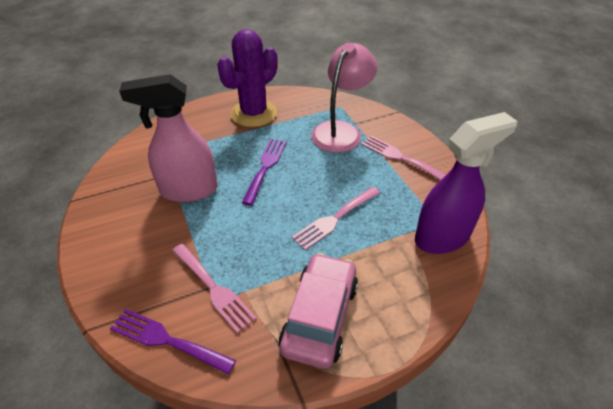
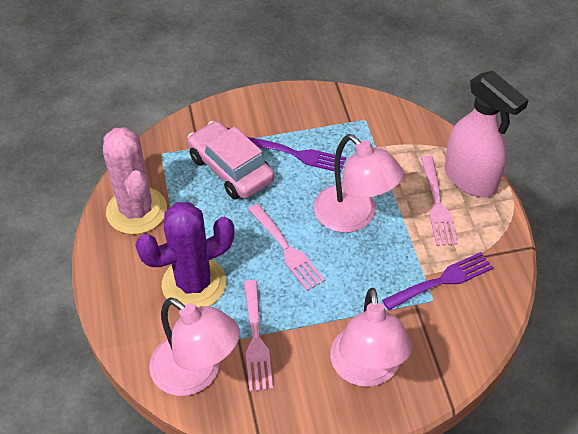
pink cactus: 0 -> 1
pink lamp: 1 -> 3
purple spray bottle: 1 -> 0

